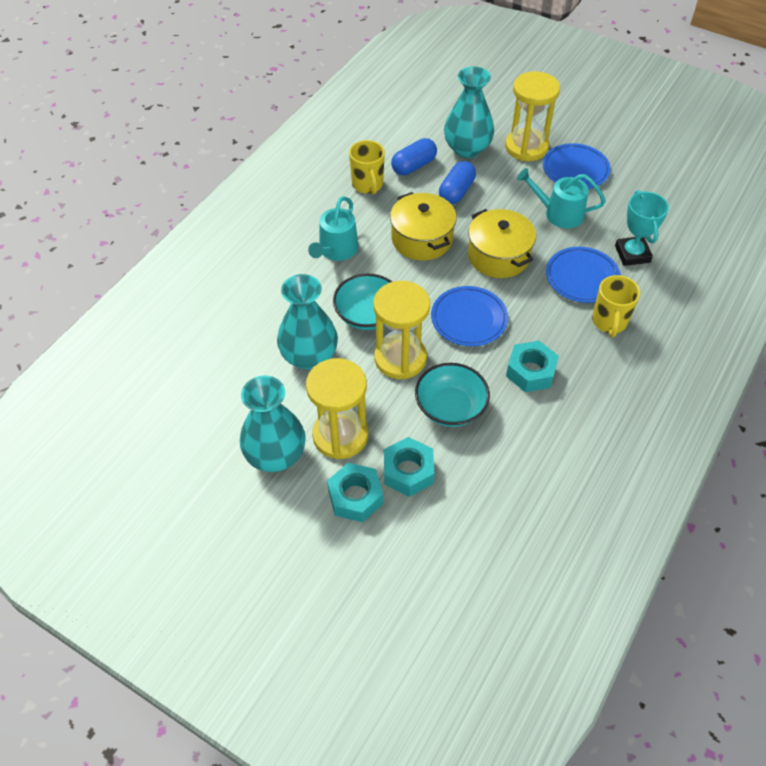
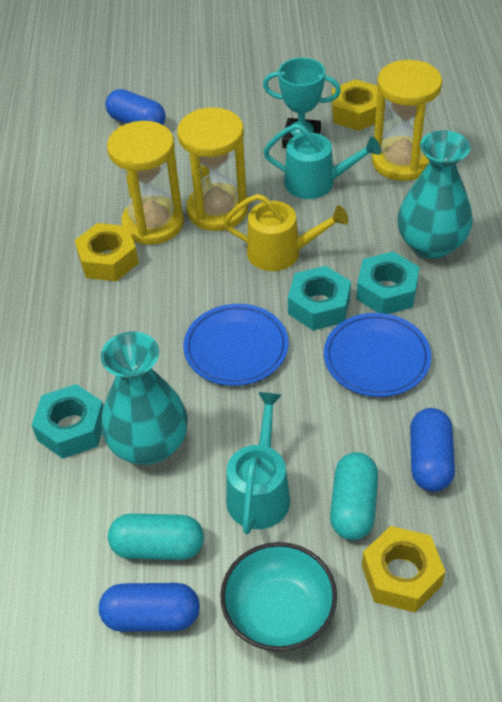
blue capsule: 2 -> 3
blue plate: 3 -> 2
turquoise bowl: 2 -> 1
turquoise capsule: 0 -> 2
turquoise vase: 3 -> 2
yellow mug: 2 -> 0
yellow nut: 0 -> 3
yellow pot: 2 -> 0
yellow watering can: 0 -> 1

